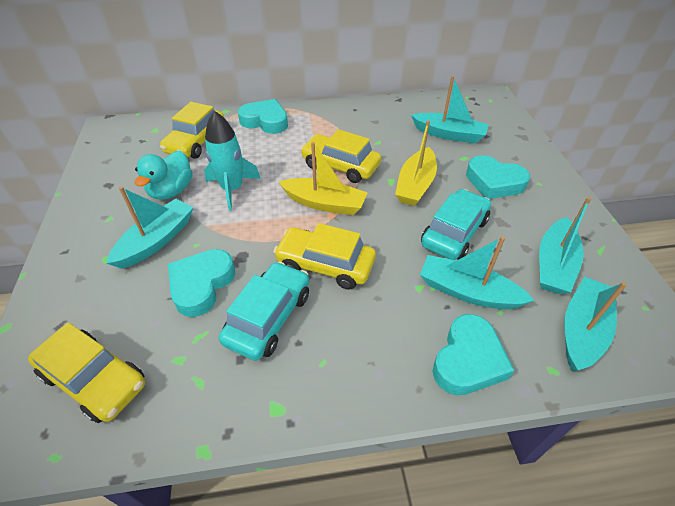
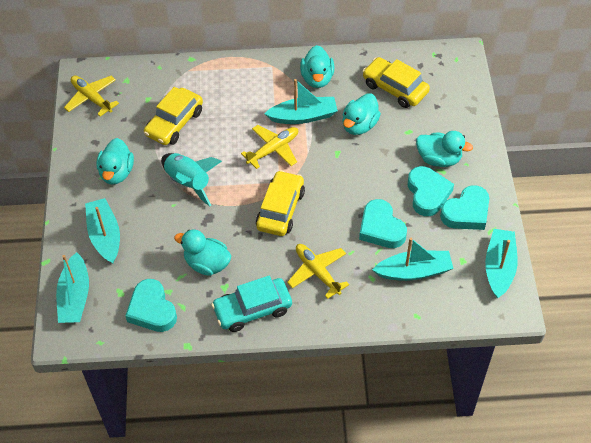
turquoise car: 2 -> 1
turquoise duck: 1 -> 5
yellow boat: 2 -> 0
yellow car: 4 -> 3
yellow plane: 0 -> 3

